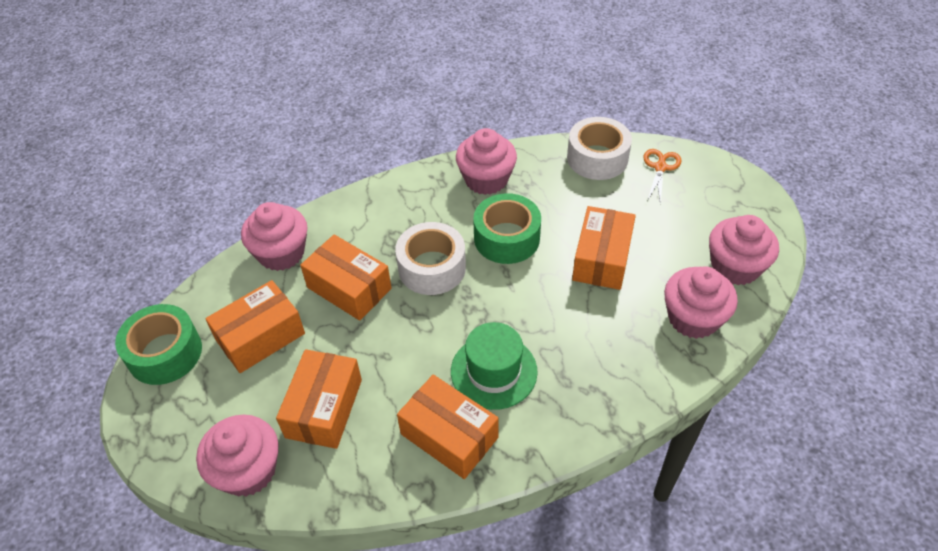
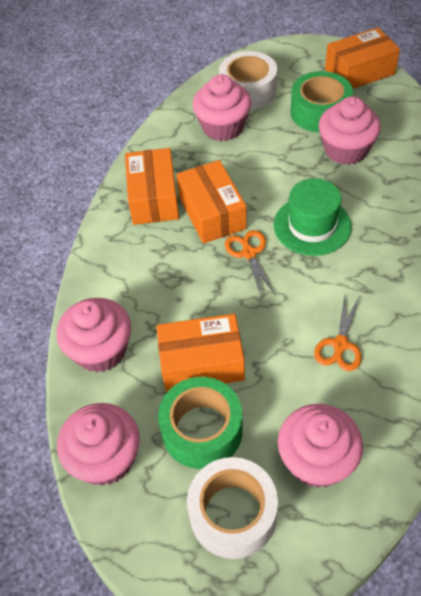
orange box: 5 -> 4
orange scissors: 1 -> 2

